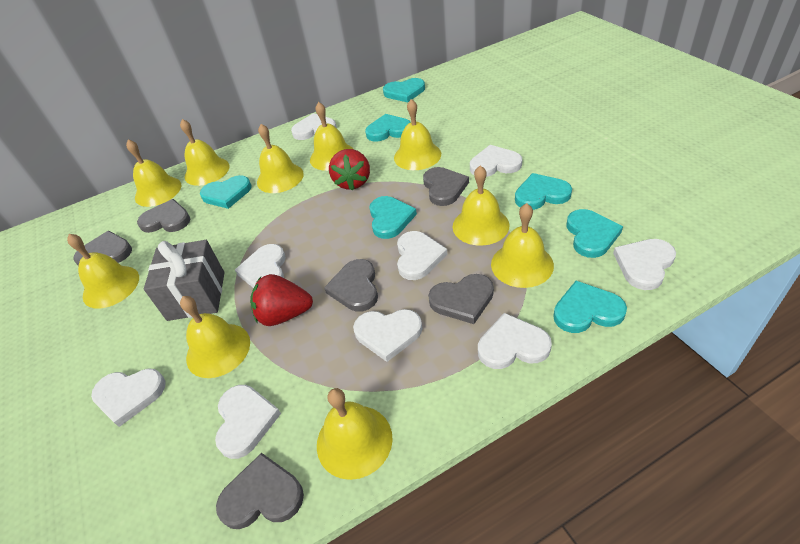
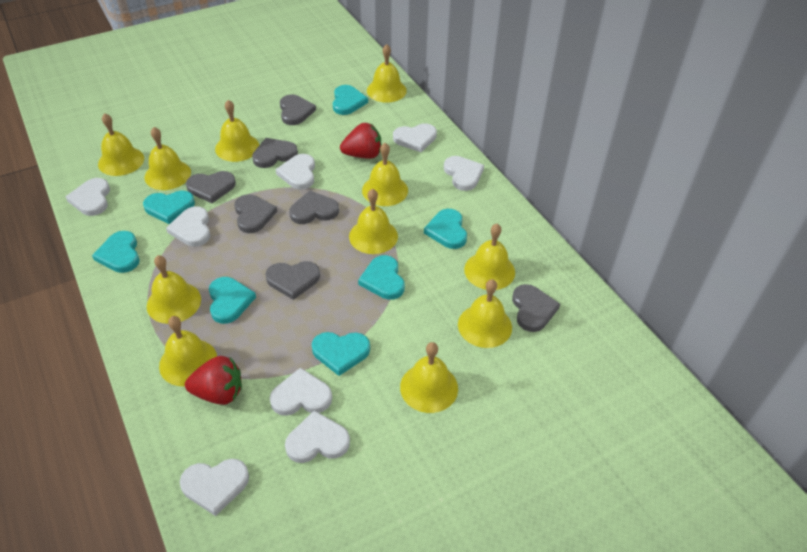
grey gift: 1 -> 0
grey heart: 6 -> 7
white heart: 9 -> 8
yellow bell: 10 -> 11

